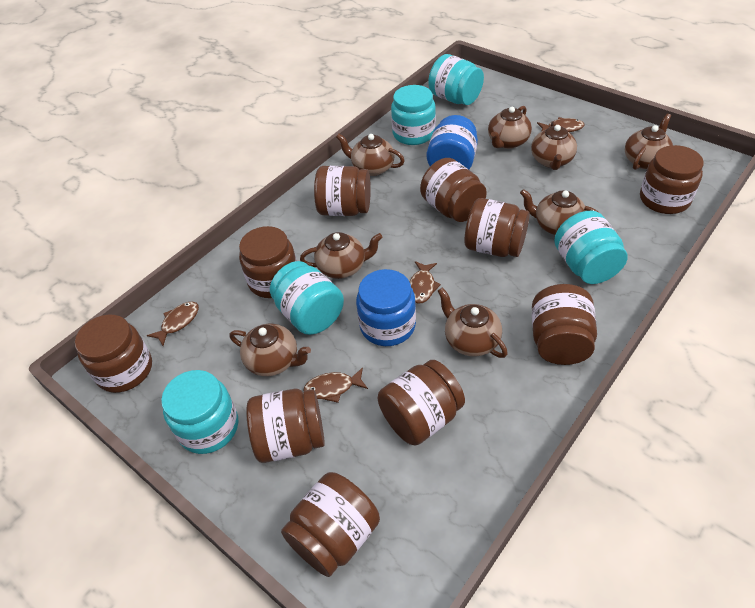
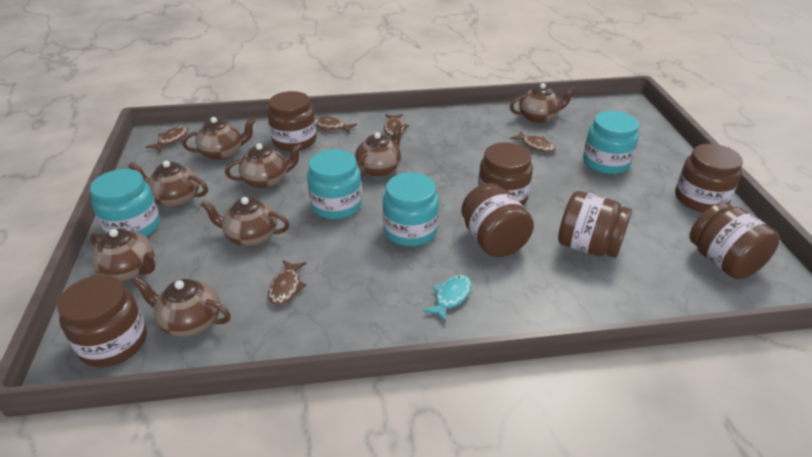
blue jar: 2 -> 0
brown fish: 4 -> 5
brown jar: 10 -> 7
turquoise fish: 0 -> 1
turquoise jar: 5 -> 4

